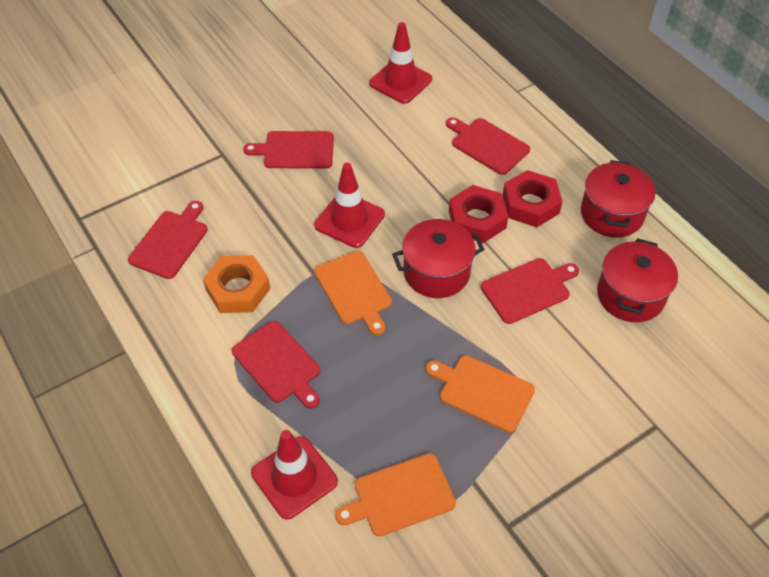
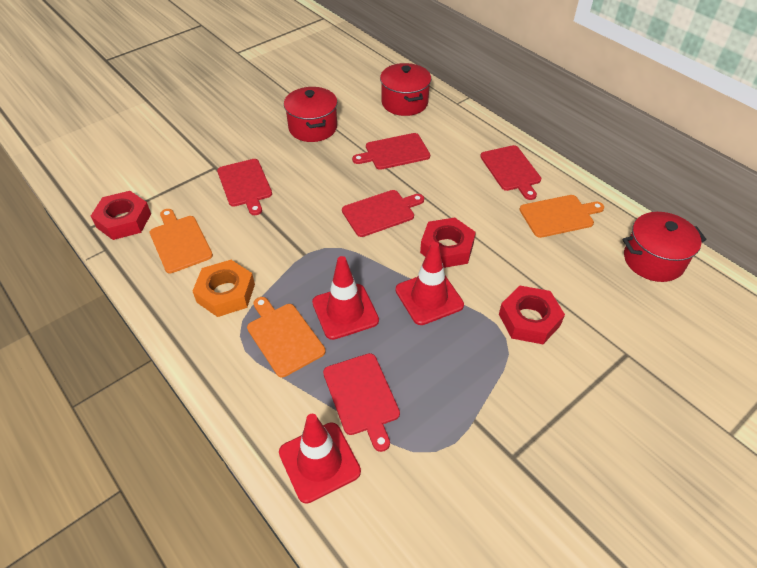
red nut: 2 -> 3

